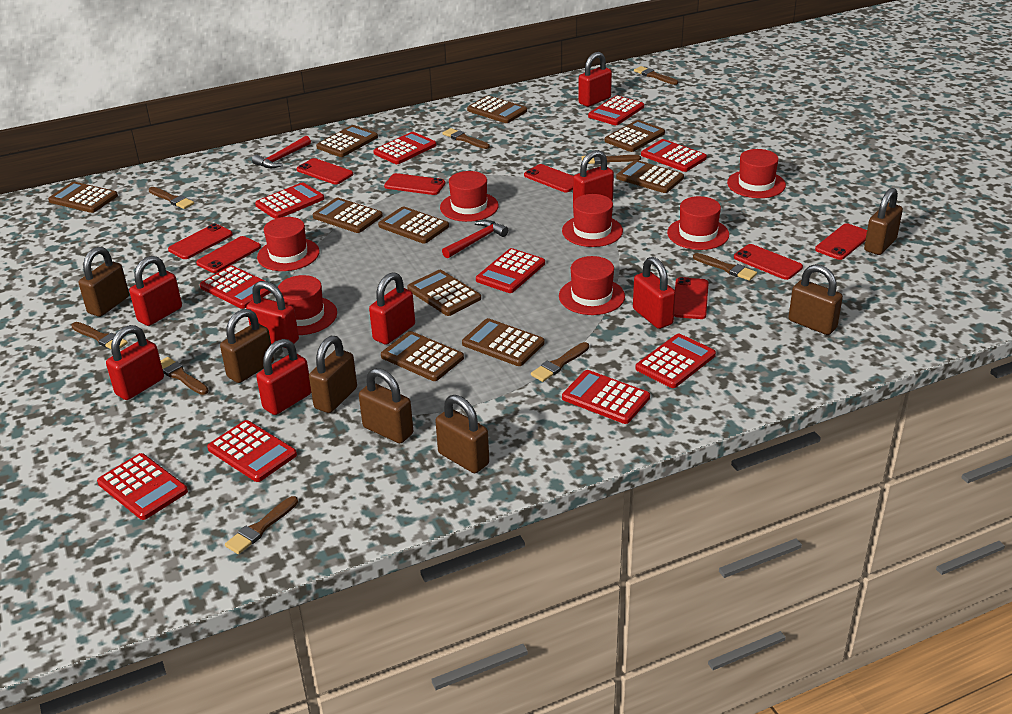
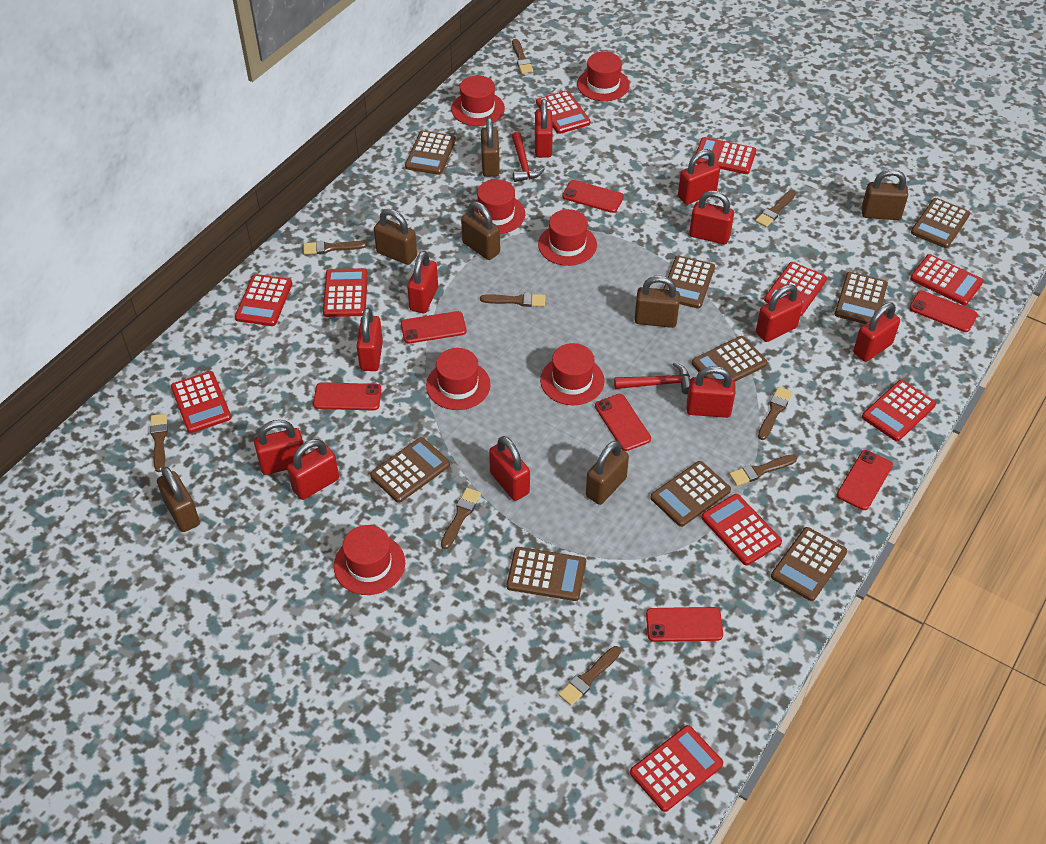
brown calculator: 10 -> 9
red padlock: 8 -> 11
red phone: 8 -> 7

